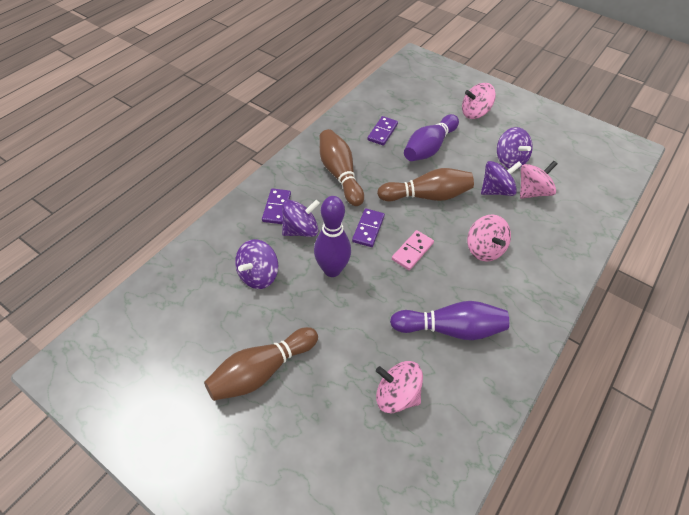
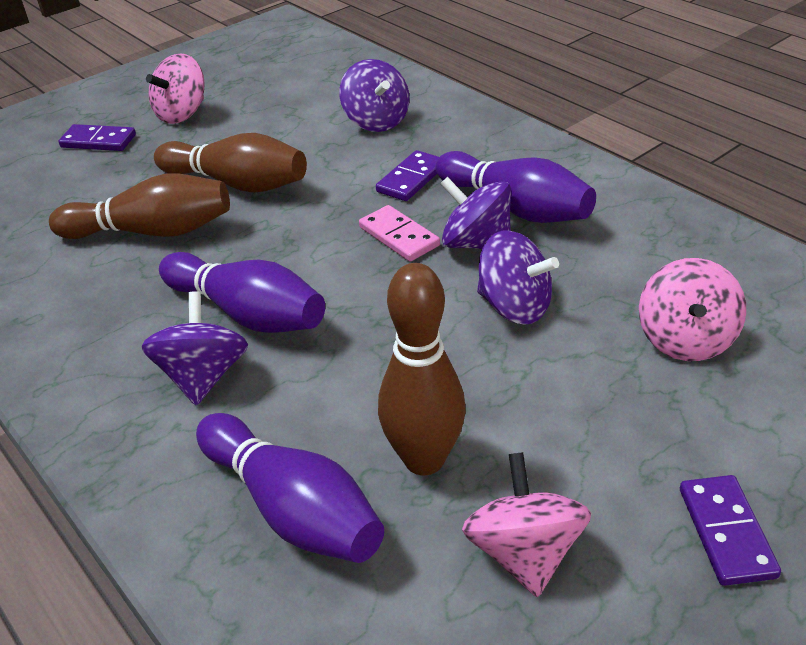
pink spinning top: 4 -> 3

